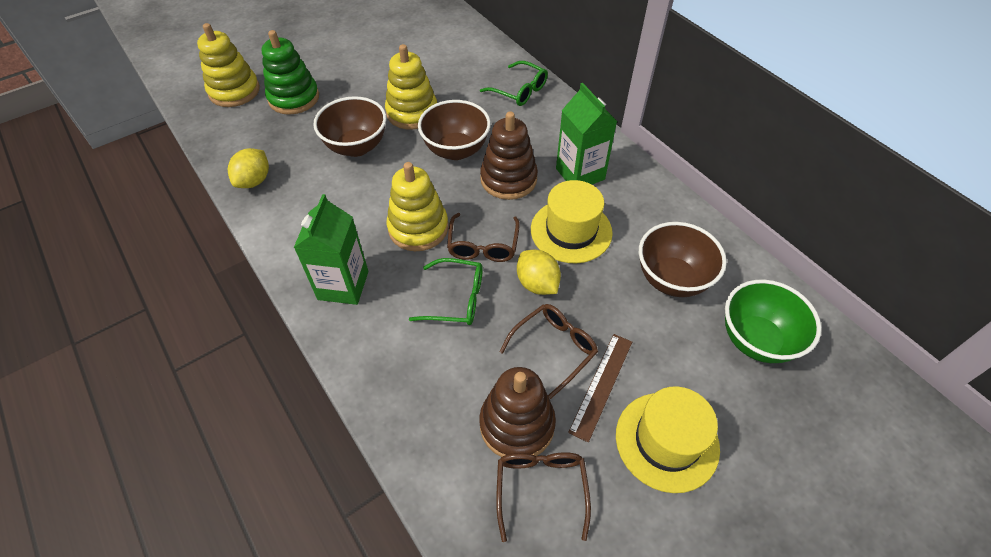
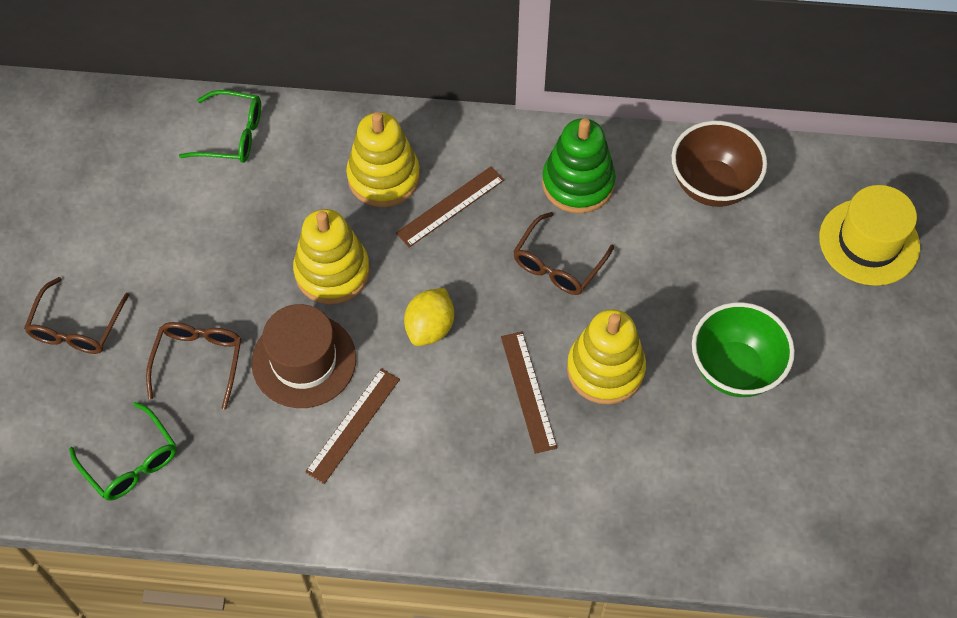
brown bowl: 3 -> 1
brown hat: 0 -> 1
brown ruler: 1 -> 3
brown stacking toy: 2 -> 0
green carton: 2 -> 0
yellow hat: 2 -> 1
yellow lemon: 2 -> 1

